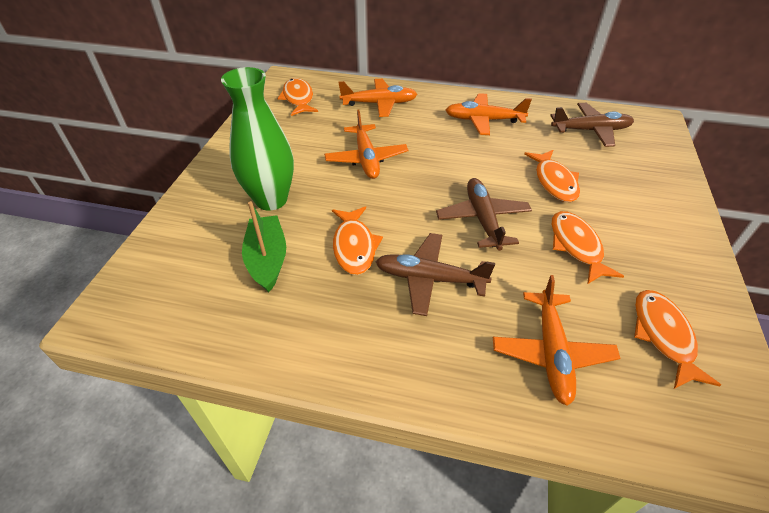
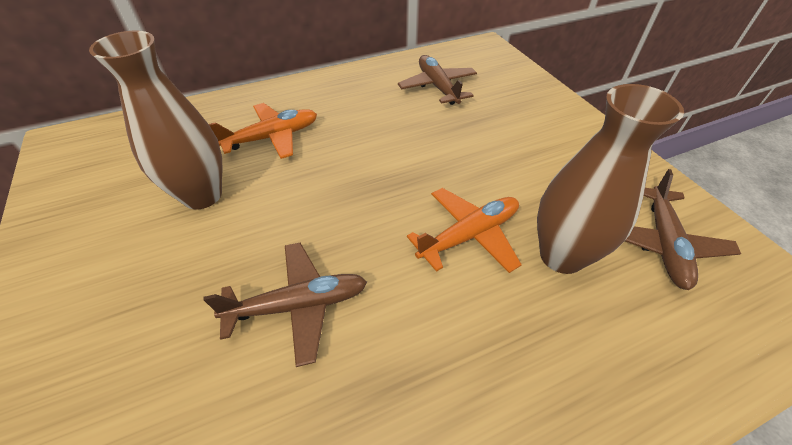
brown vase: 0 -> 2
green boat: 1 -> 0
green vase: 1 -> 0
orange fish: 5 -> 0
orange plane: 4 -> 2

